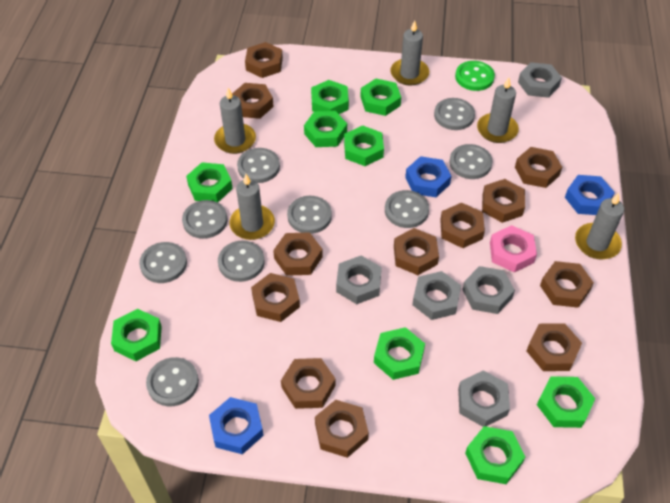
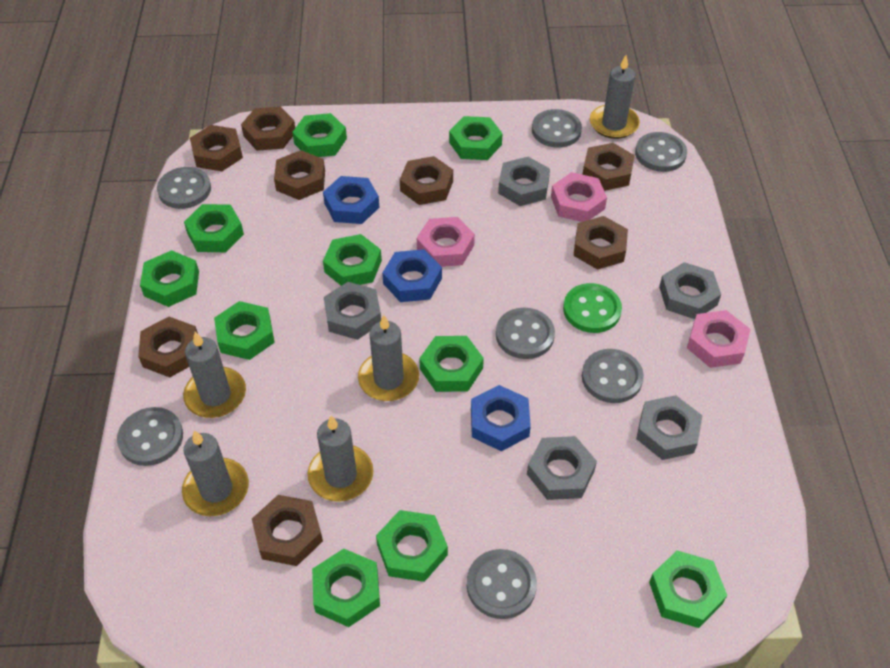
brown nut: 12 -> 8
green nut: 9 -> 10
grey button: 9 -> 7
pink nut: 1 -> 3

